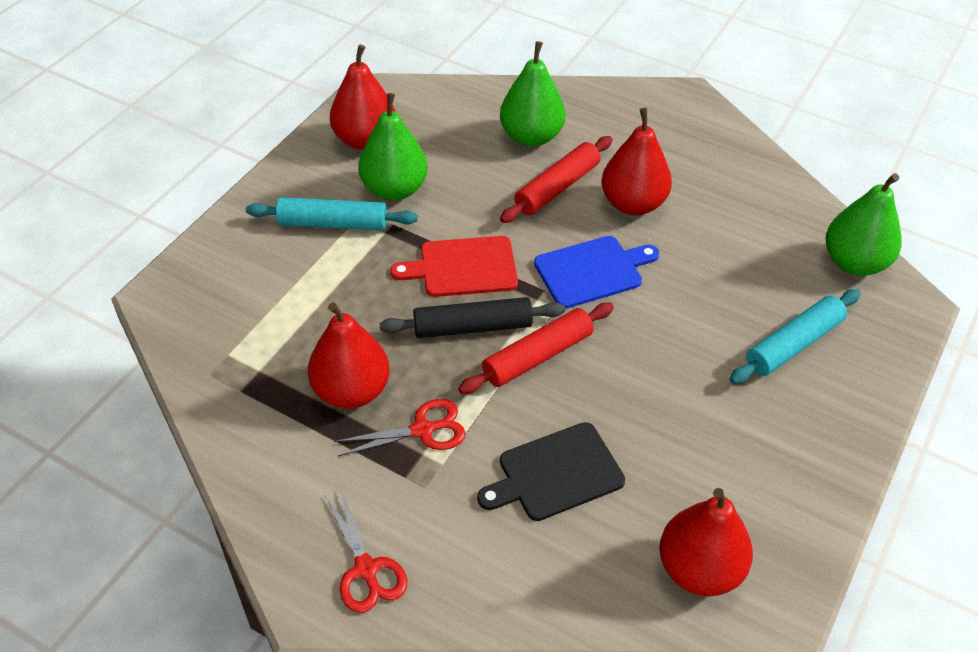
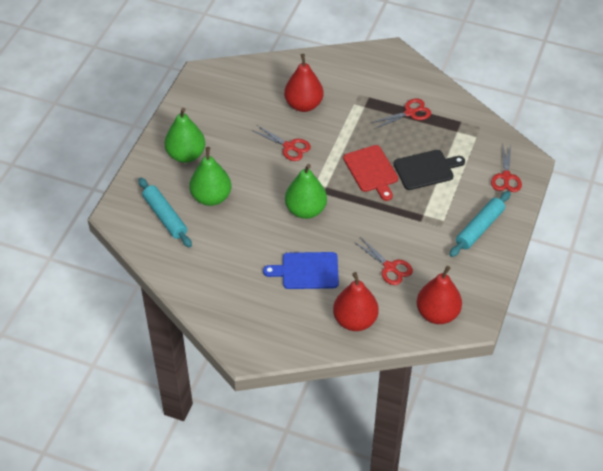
black rolling pin: 1 -> 0
red pear: 4 -> 3
red rolling pin: 2 -> 0
red scissors: 2 -> 4

